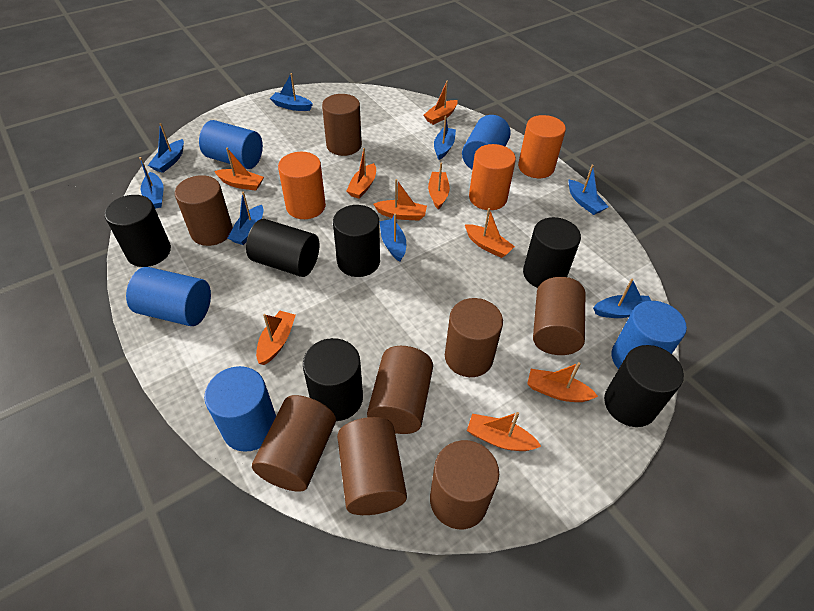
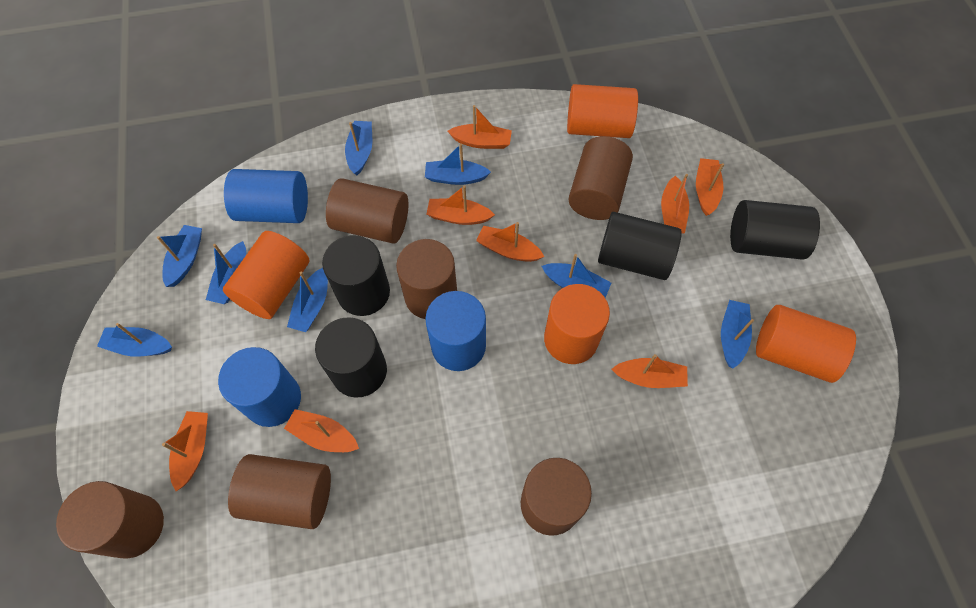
black cylinder: 6 -> 4
blue cylinder: 5 -> 3
brown cylinder: 8 -> 6
orange boat: 9 -> 8
orange cylinder: 3 -> 4

